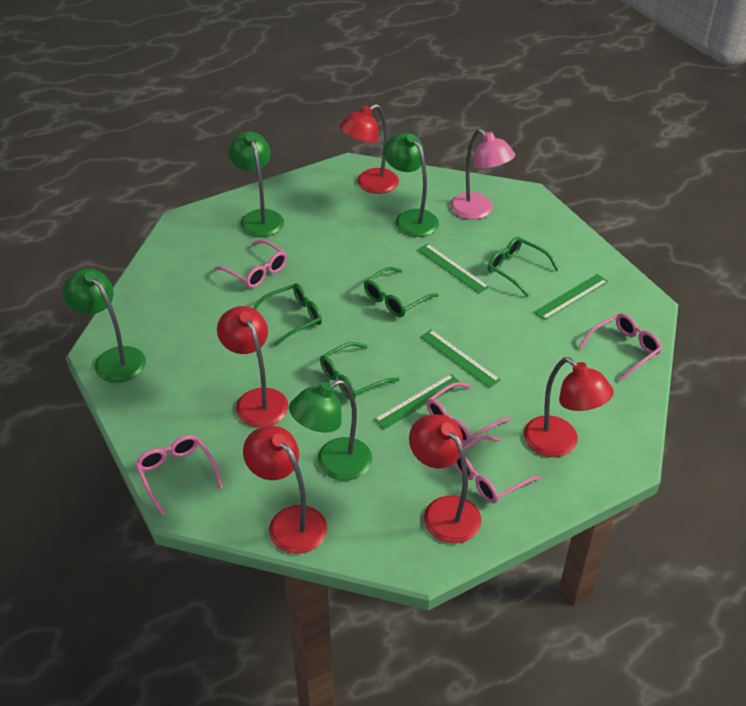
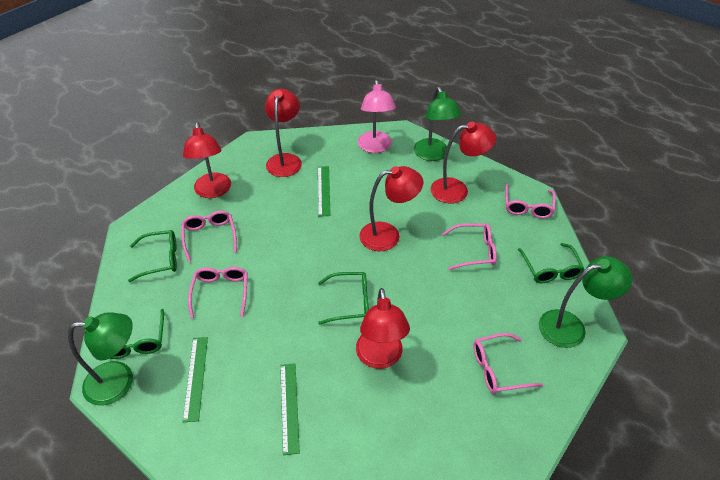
green lamp: 4 -> 3
green ruler: 4 -> 3

